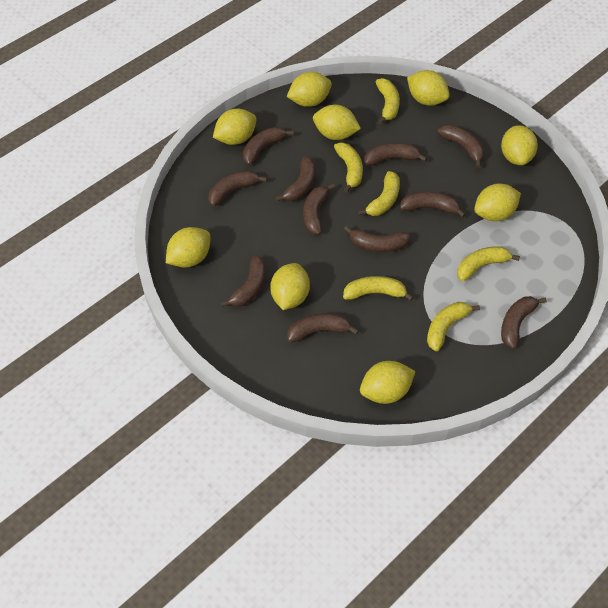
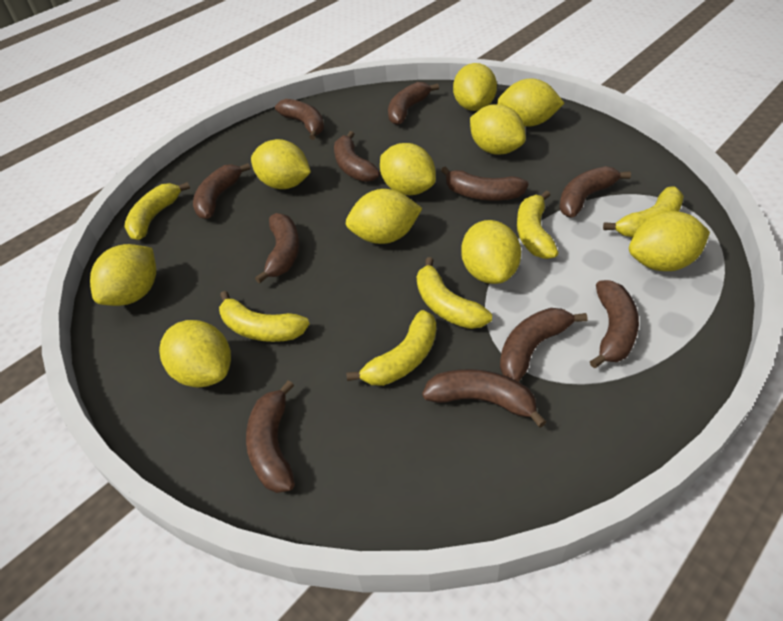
yellow lemon: 9 -> 10

